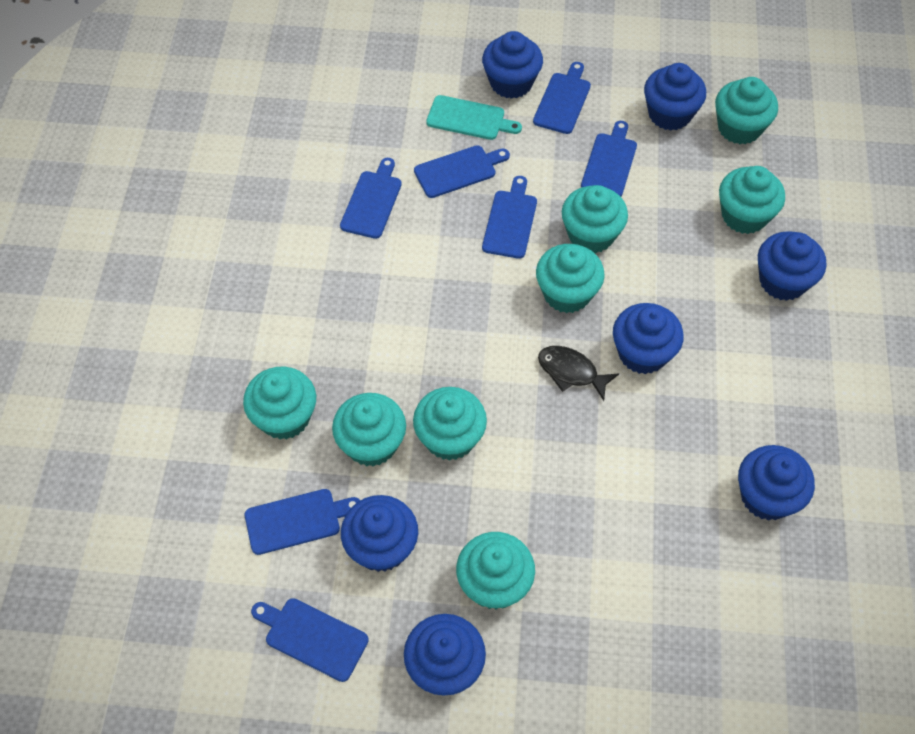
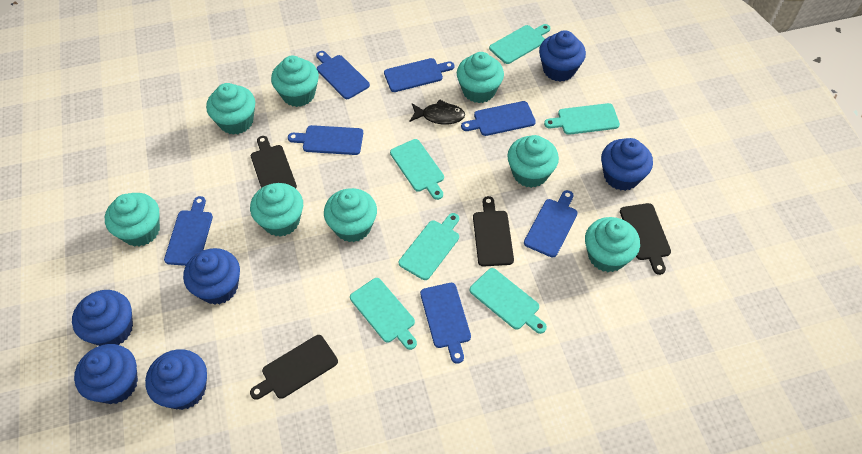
black cutting board: 0 -> 4
blue cupcake: 7 -> 6
turquoise cutting board: 1 -> 6

